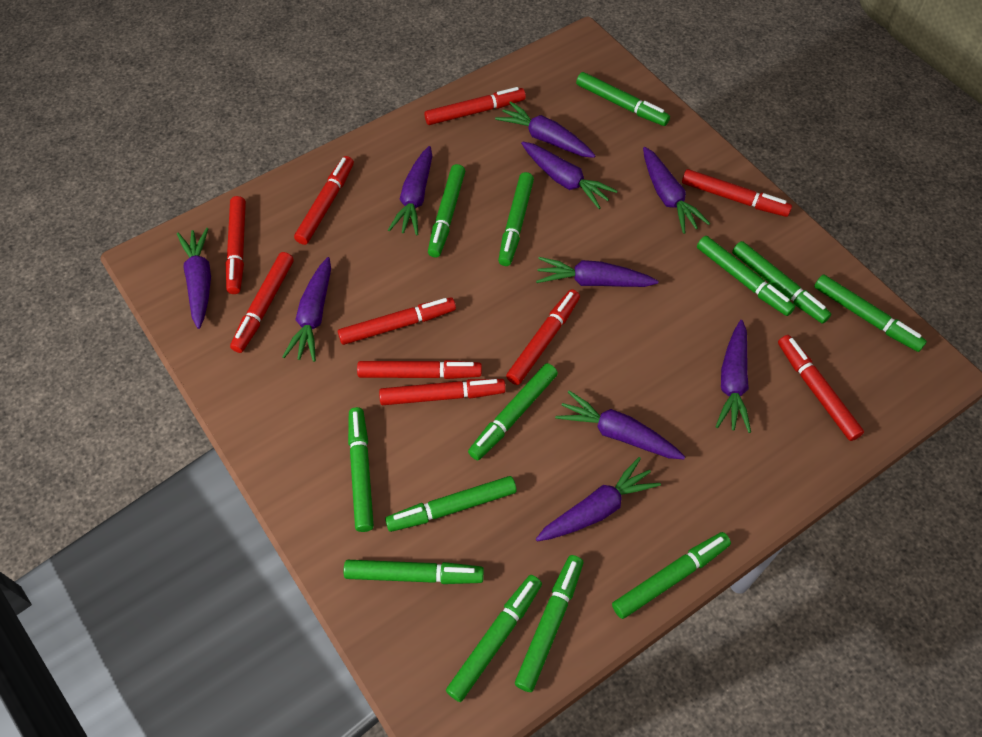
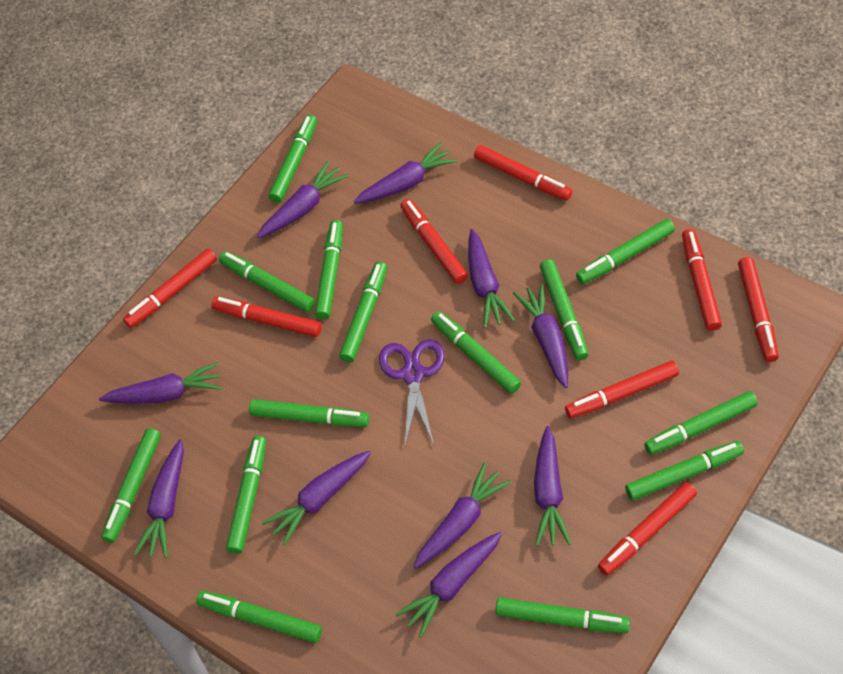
green marker: 13 -> 14
purple scissors: 0 -> 1
red marker: 10 -> 8

